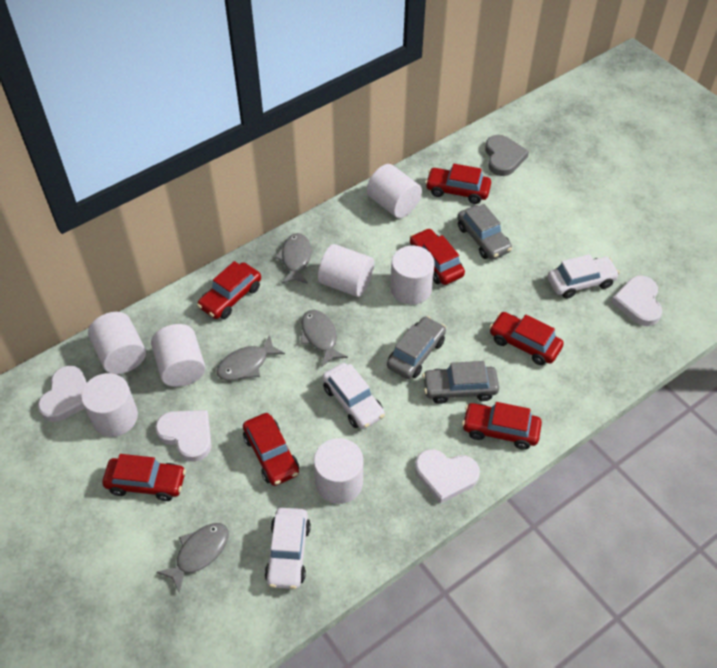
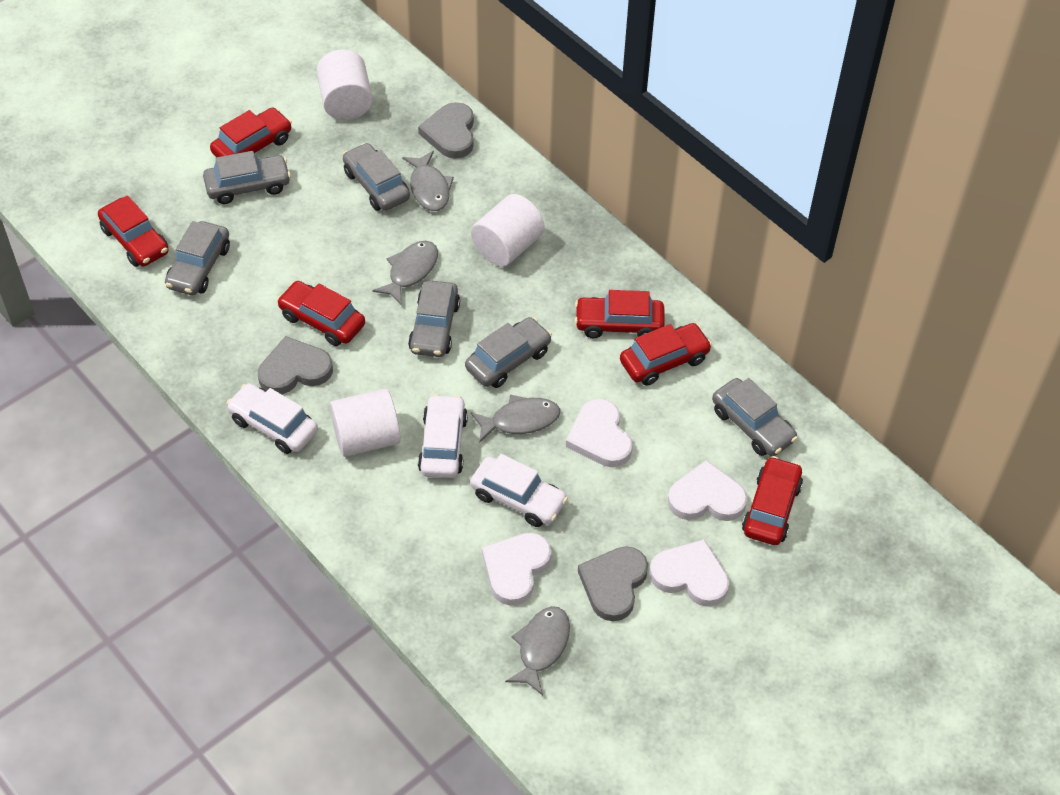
grey car: 3 -> 6
grey heart: 1 -> 3
red car: 7 -> 6
white cylinder: 7 -> 3

